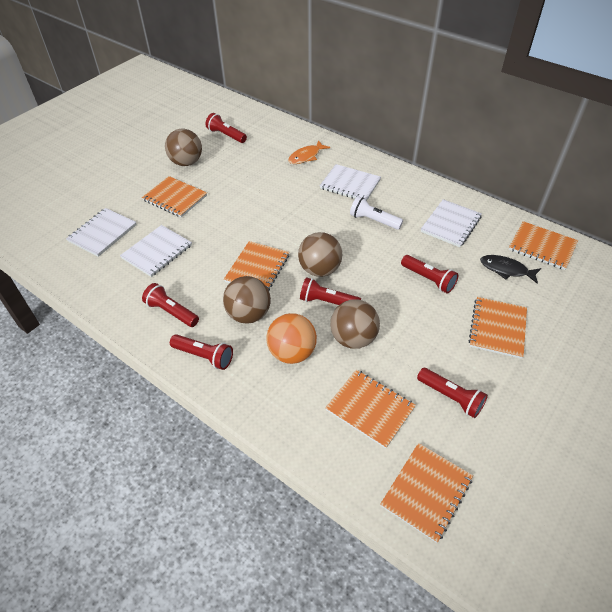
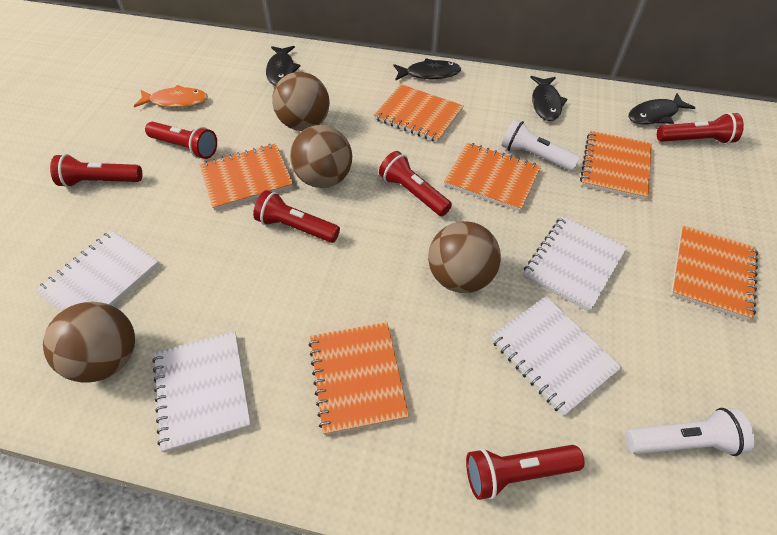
black fish: 1 -> 4
orange ball: 1 -> 0
white flashlight: 1 -> 2

